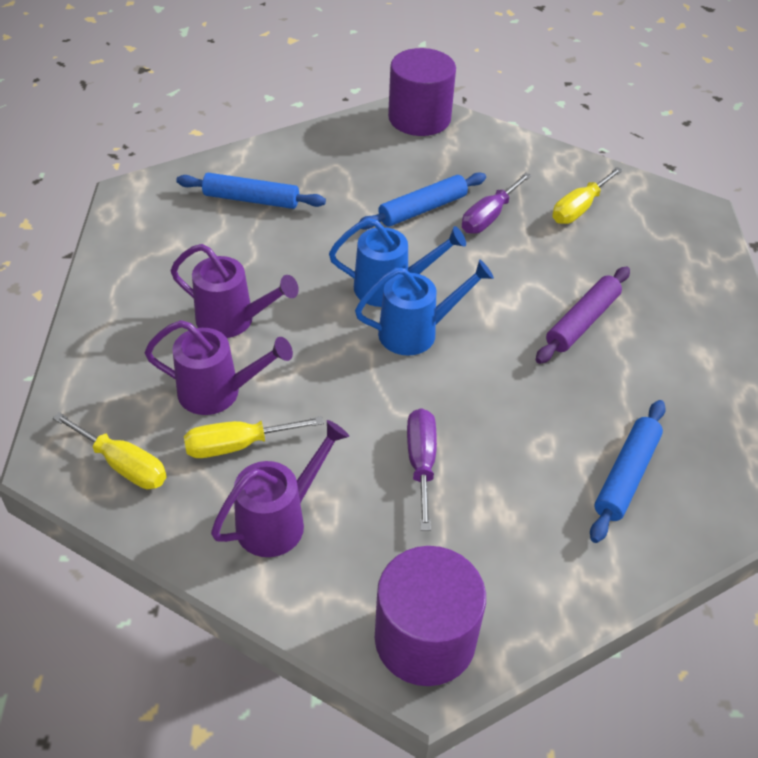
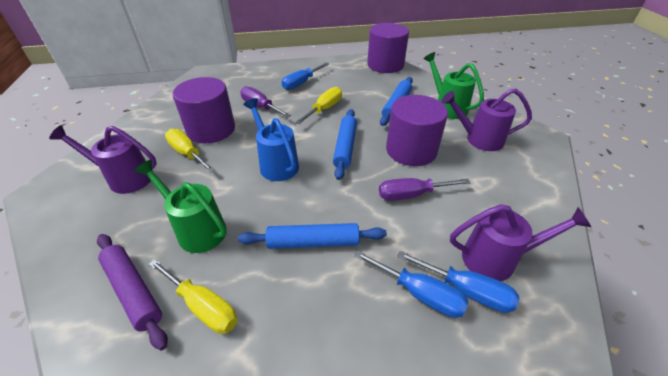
blue screwdriver: 0 -> 3
blue watering can: 2 -> 1
green watering can: 0 -> 2
purple cylinder: 2 -> 3

